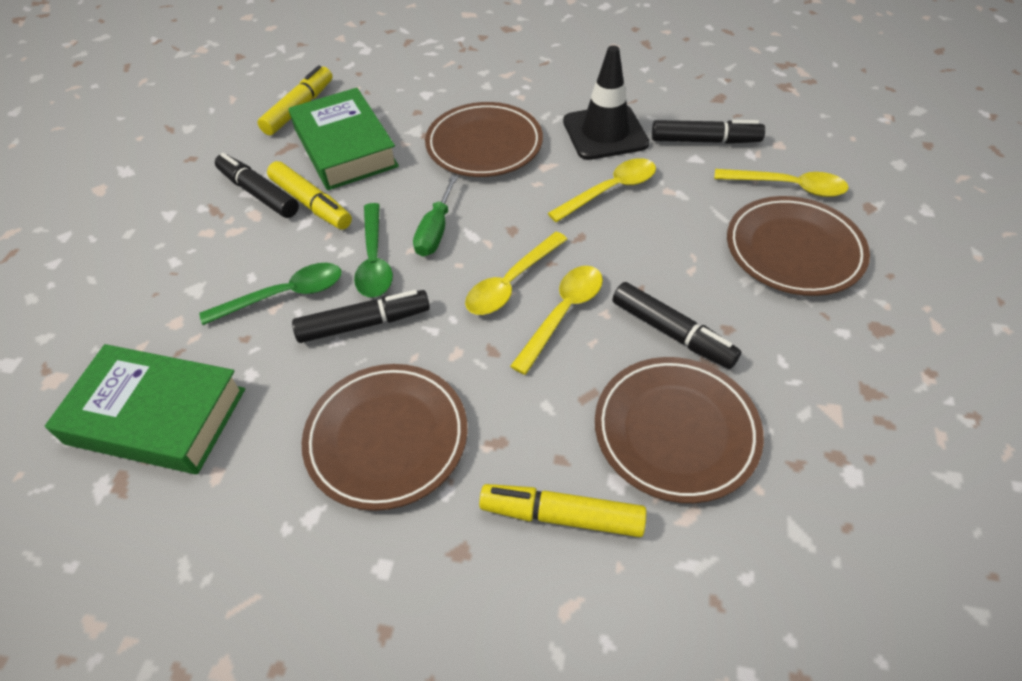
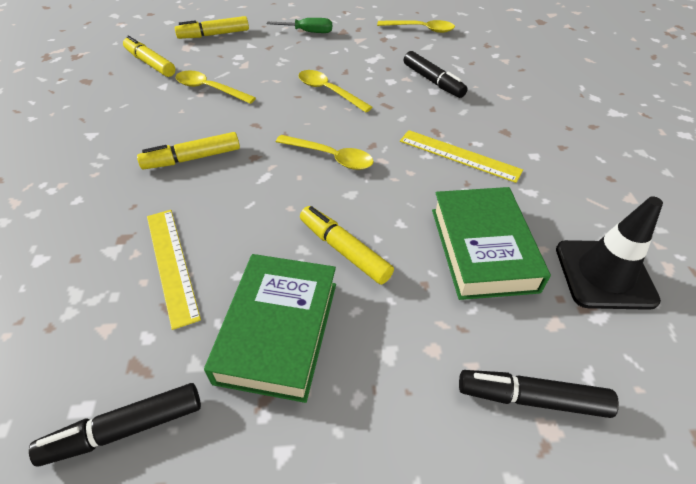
black marker: 4 -> 3
brown plate: 4 -> 0
green spoon: 2 -> 0
yellow marker: 3 -> 4
yellow ruler: 0 -> 2

